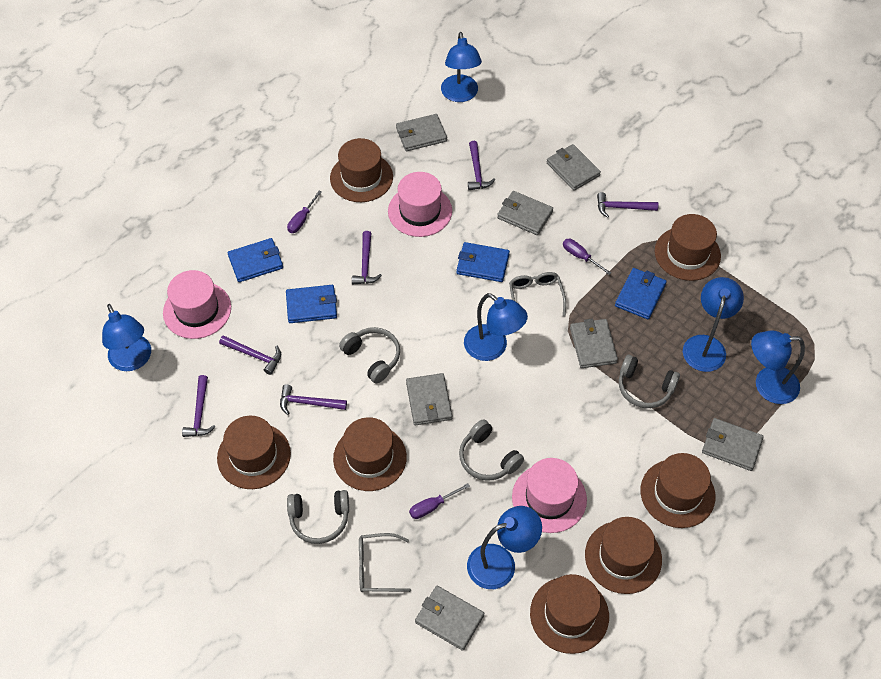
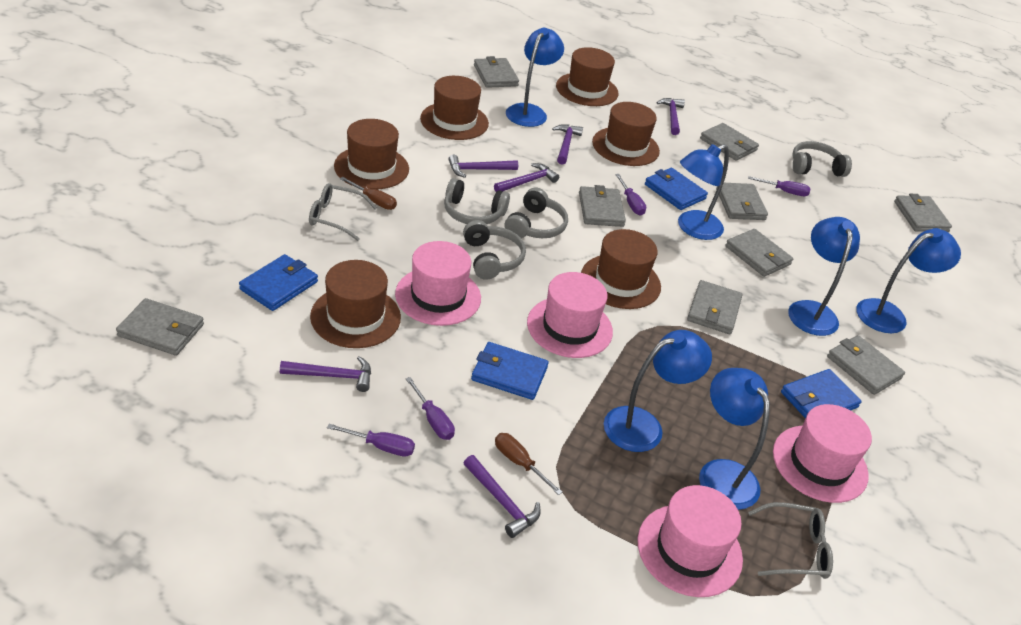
brown hat: 7 -> 6
brown screwdriver: 0 -> 2
grey wallet: 7 -> 9
pink hat: 3 -> 4
purple screwdriver: 3 -> 4

